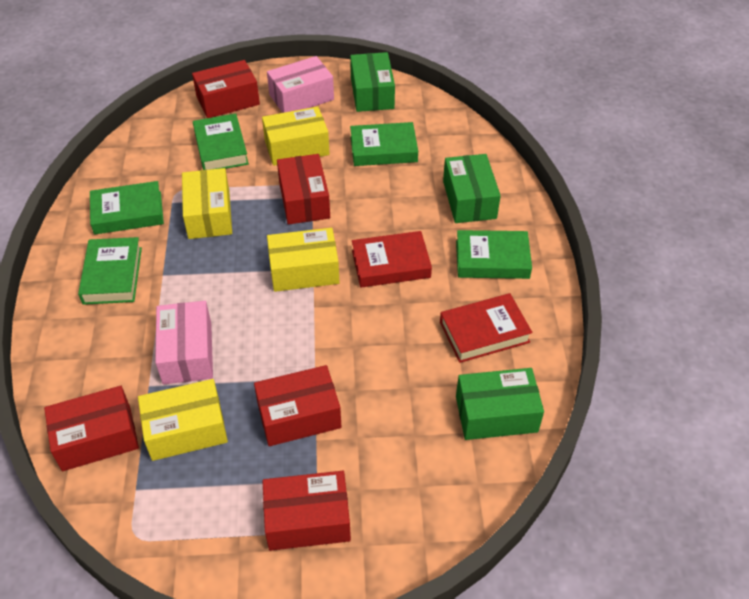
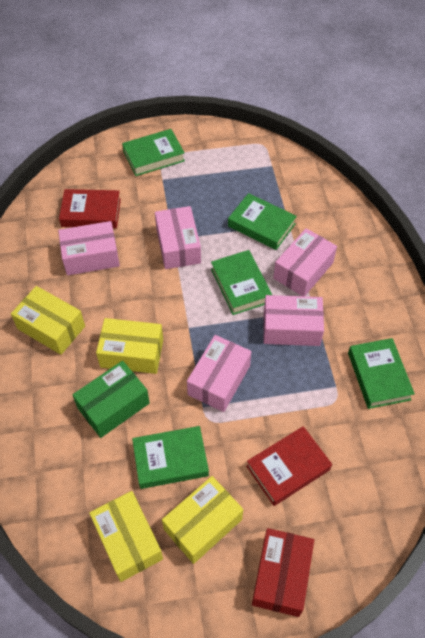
green box: 3 -> 1
pink box: 2 -> 5
red box: 5 -> 1

